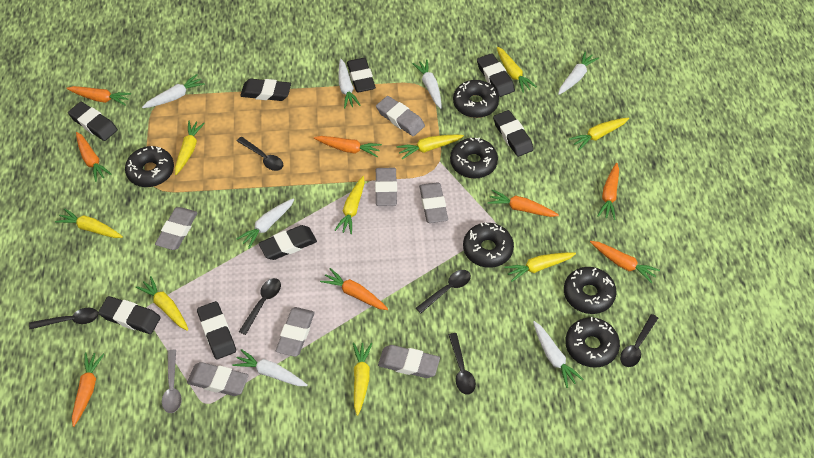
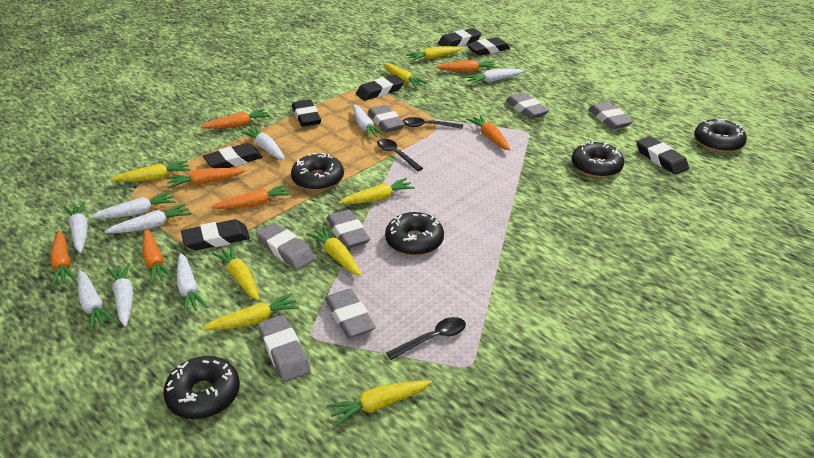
black donut: 6 -> 5
black eraser: 8 -> 7
black spoon: 6 -> 3
grey spoon: 1 -> 0
orange carrot: 8 -> 7
white carrot: 7 -> 9
yellow carrot: 9 -> 8

